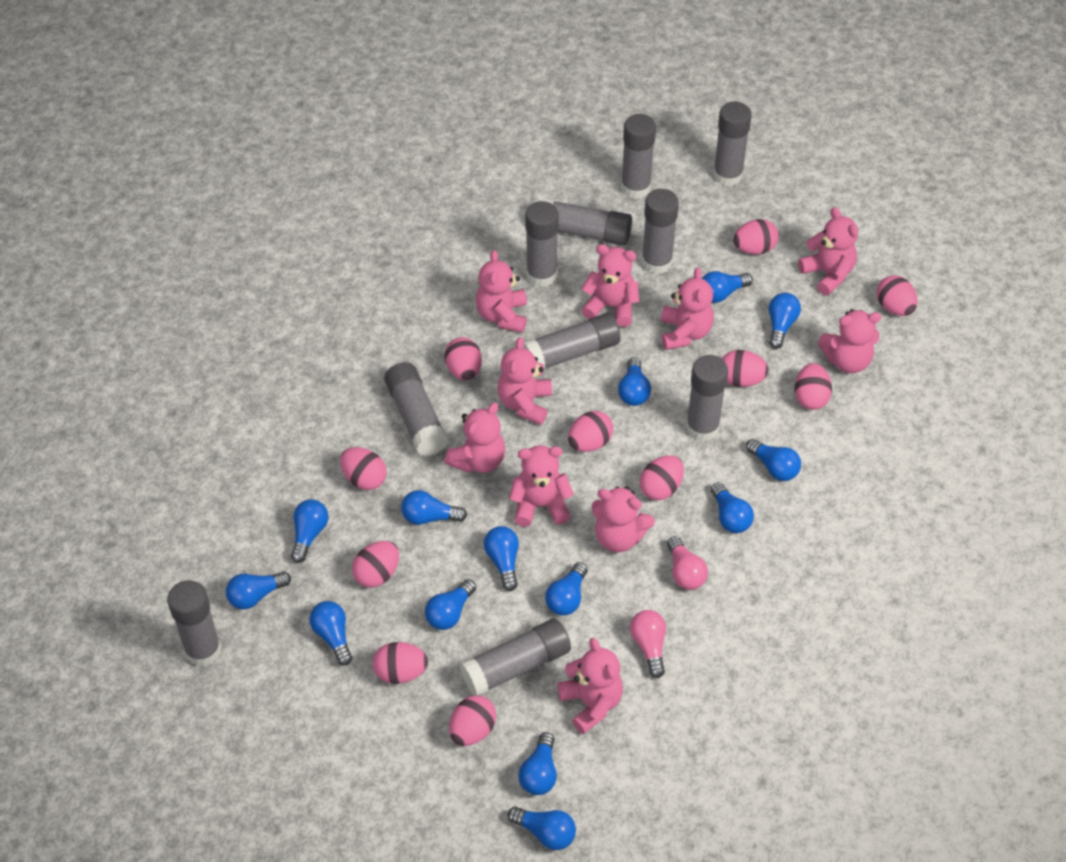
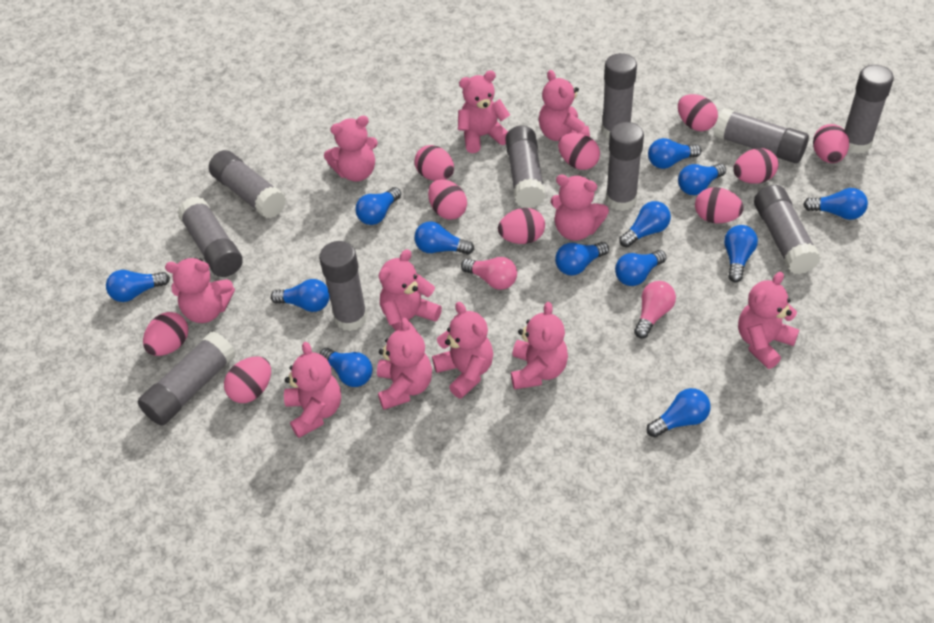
blue light bulb: 14 -> 13
pink egg: 11 -> 10
pink teddy bear: 10 -> 11

